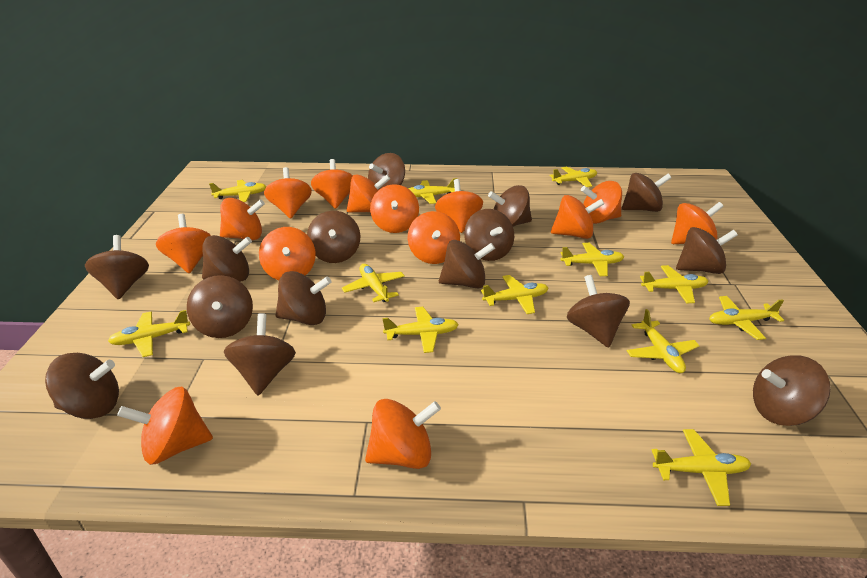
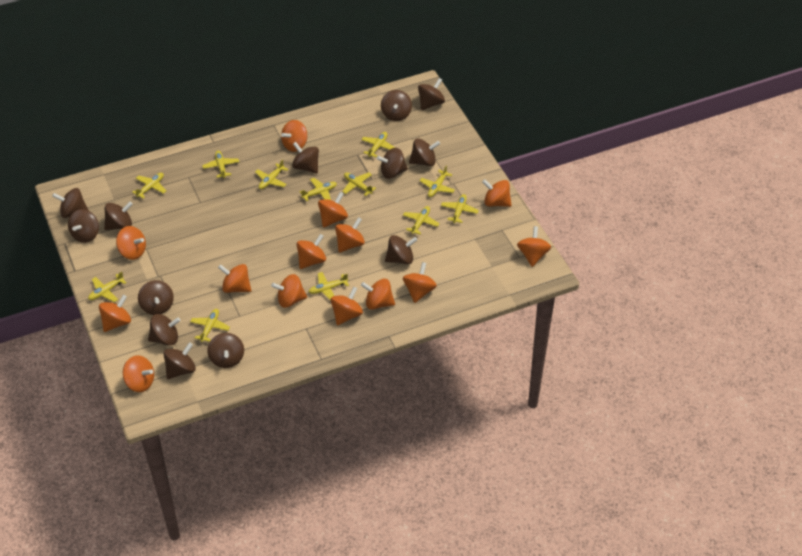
brown spinning top: 15 -> 13

